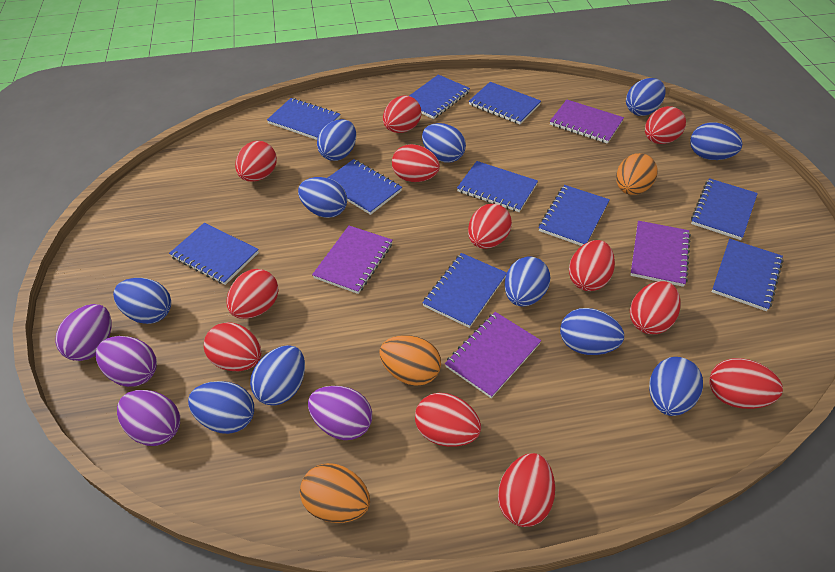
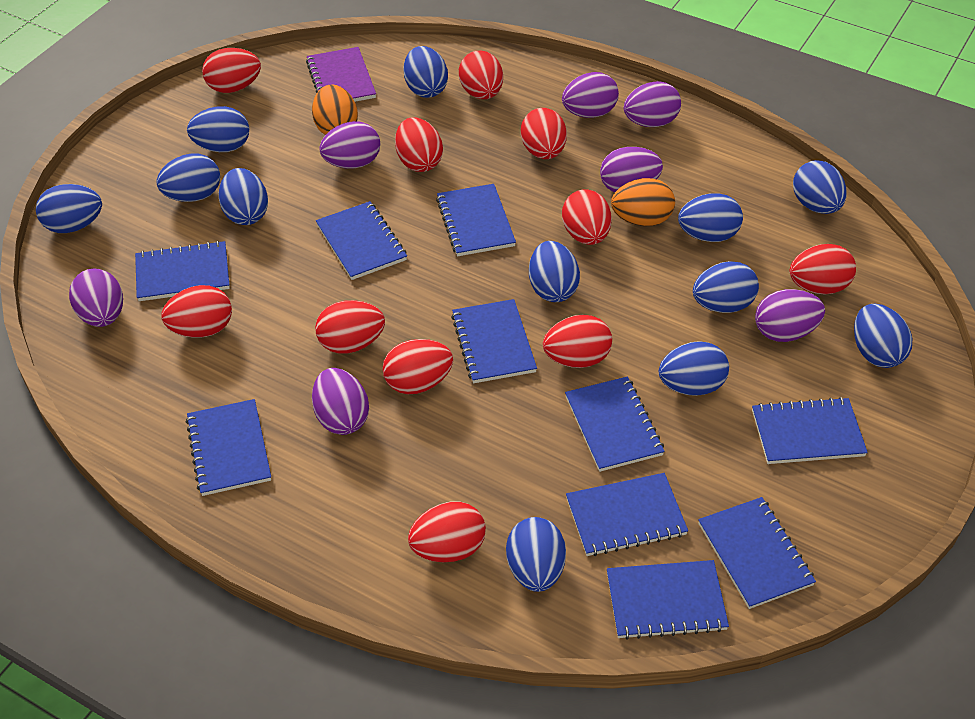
blue egg: 11 -> 12
orange egg: 3 -> 2
purple egg: 4 -> 7
purple notebook: 4 -> 1
red egg: 12 -> 11

